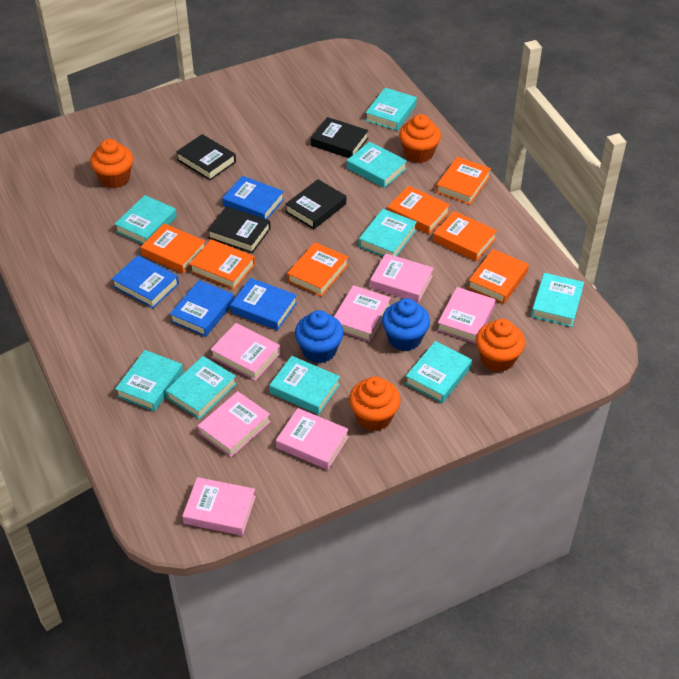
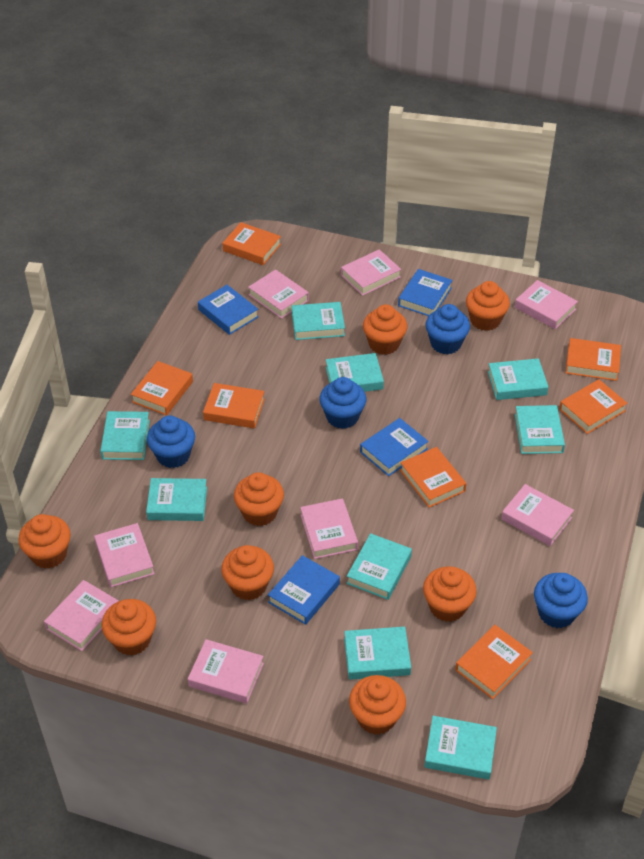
black book: 4 -> 0
blue cupcake: 2 -> 4
orange cupcake: 4 -> 8
pink book: 7 -> 8

